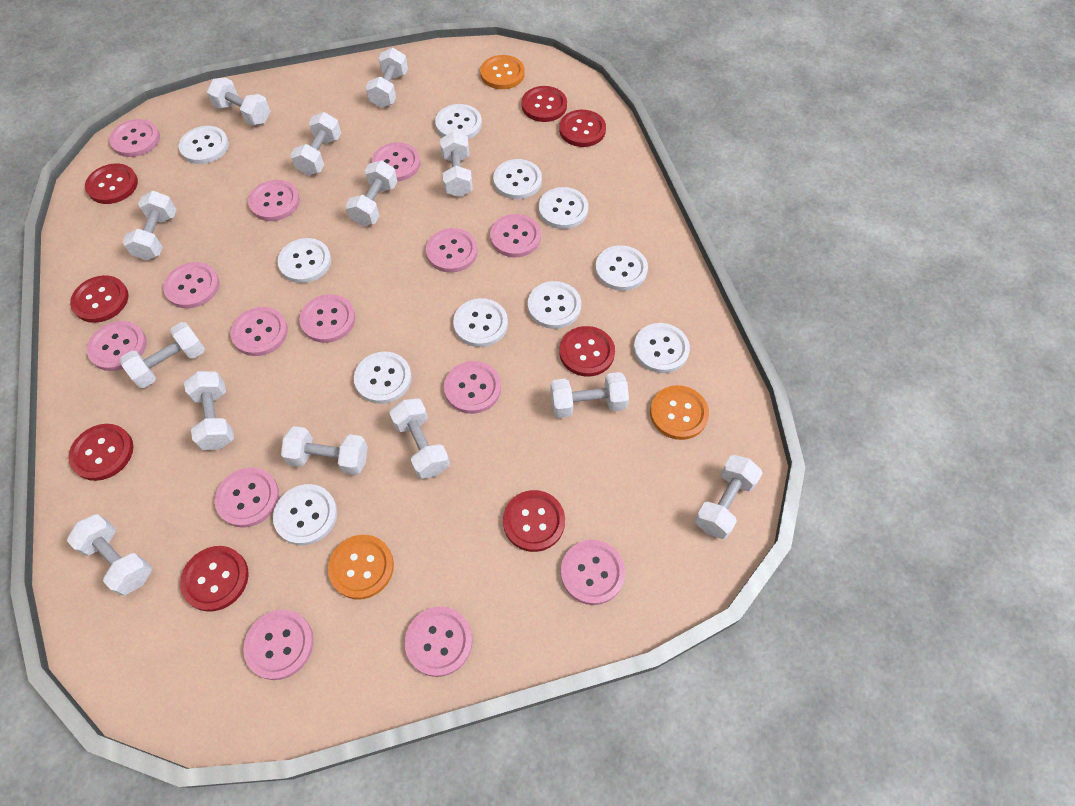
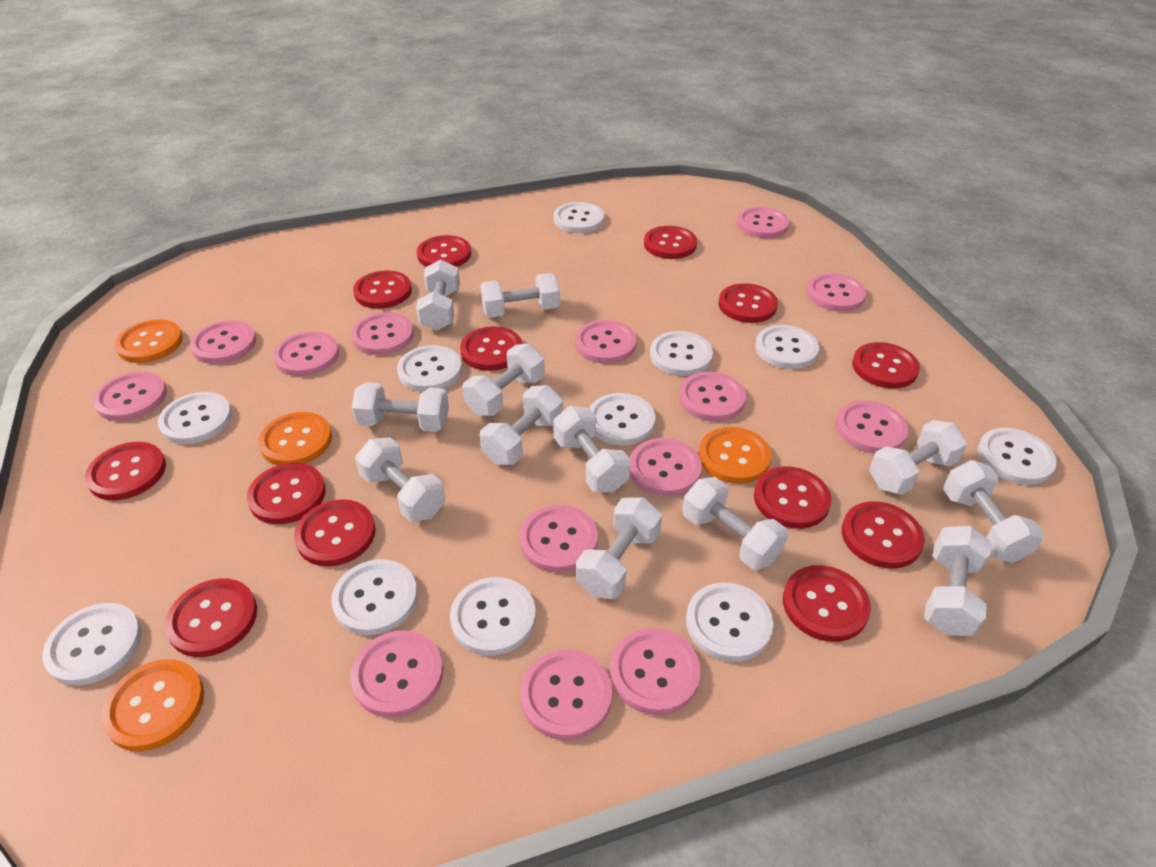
orange button: 3 -> 4
red button: 8 -> 13
white dumbbell: 13 -> 12

